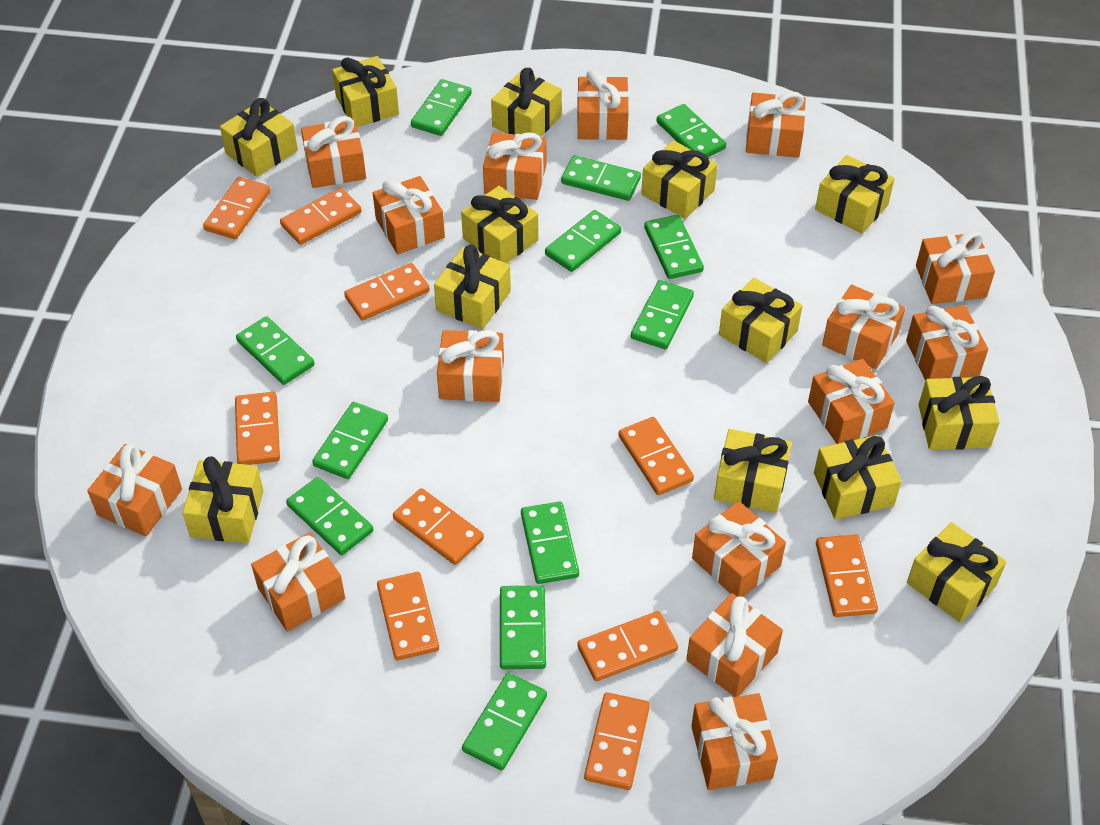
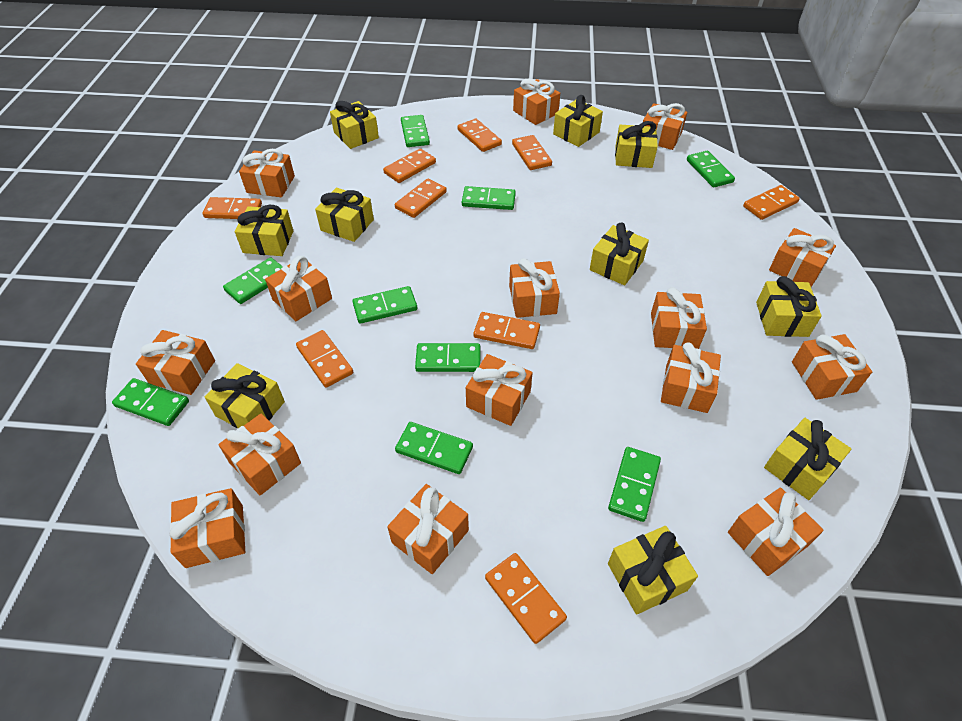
green domino: 12 -> 9
orange domino: 10 -> 9
yellow gift: 13 -> 10

